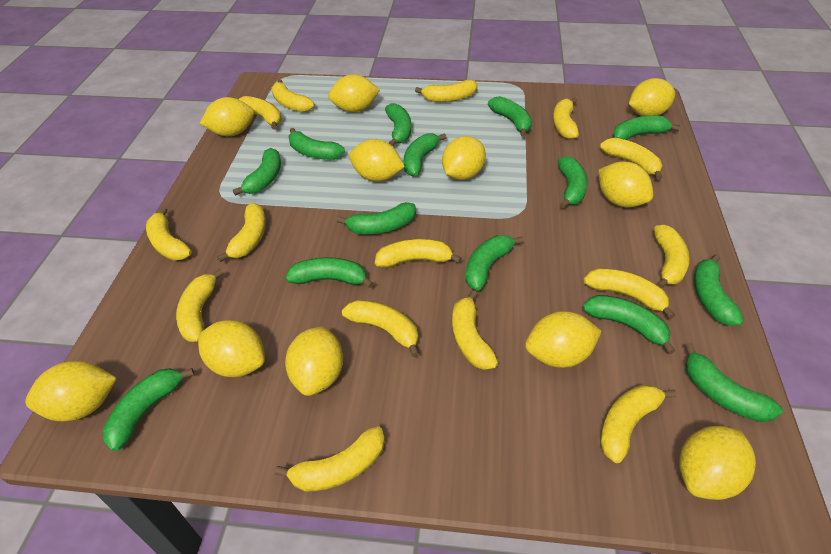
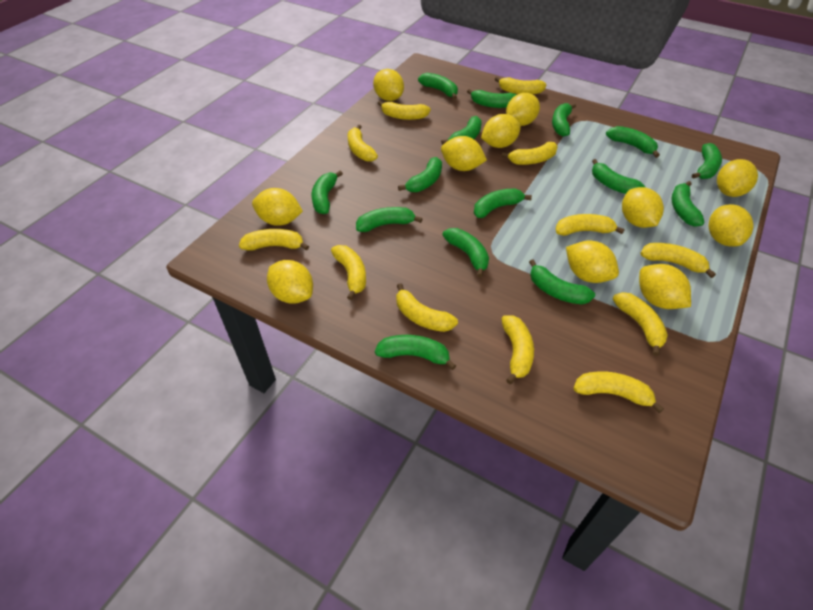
green banana: 14 -> 15
yellow banana: 15 -> 12

